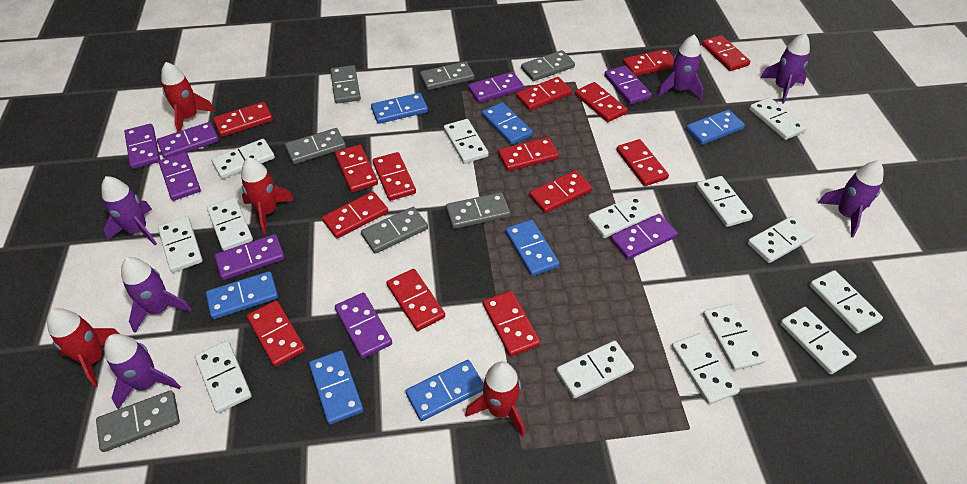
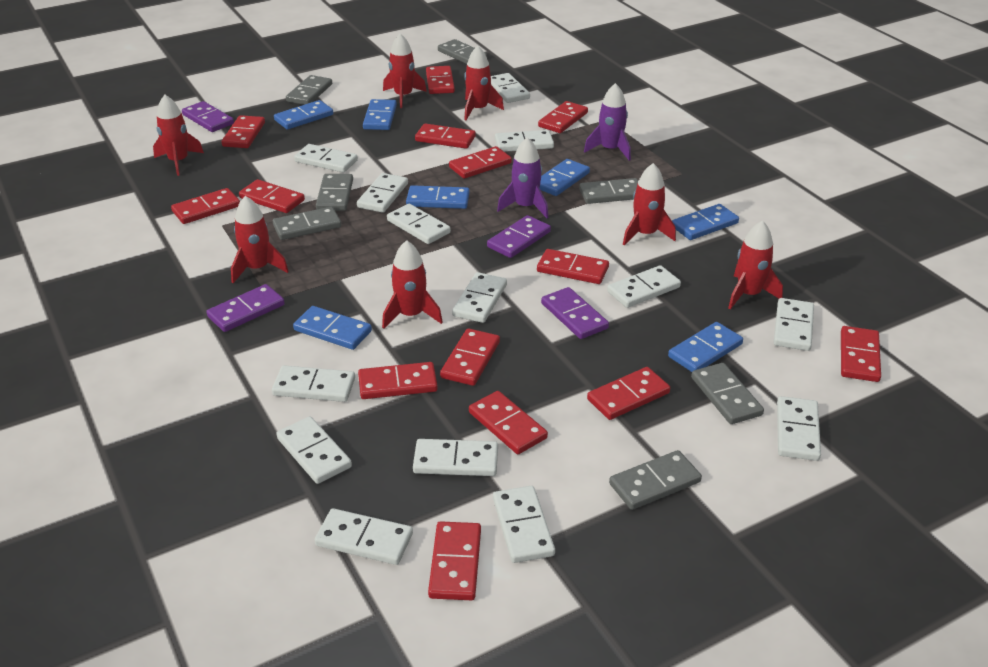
purple domino: 8 -> 4
purple rocket: 6 -> 2
red rocket: 4 -> 7

